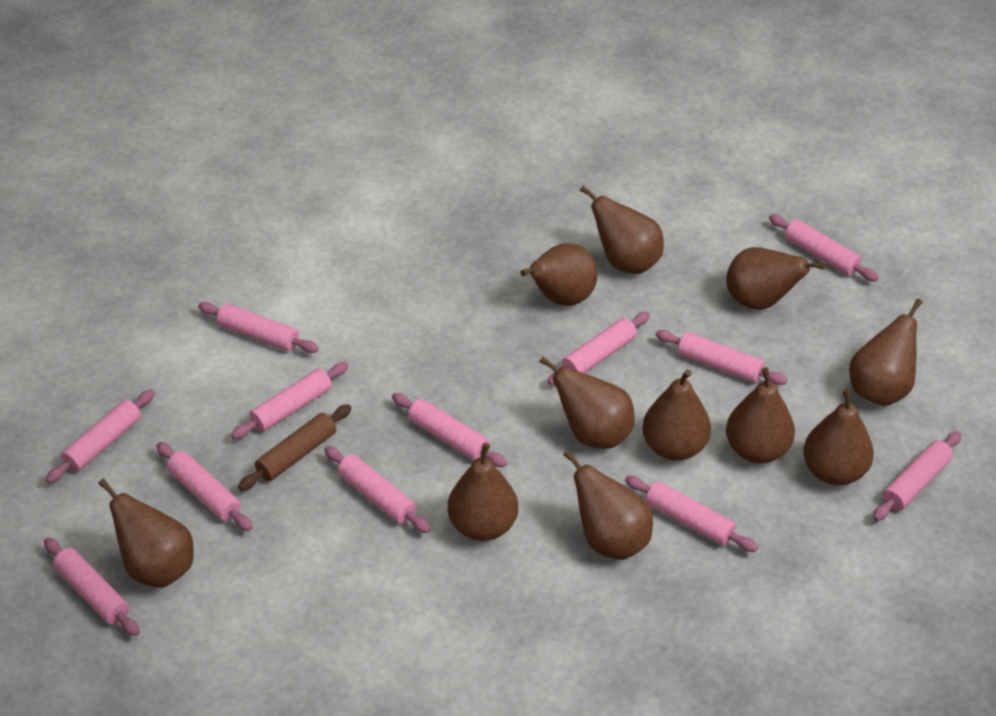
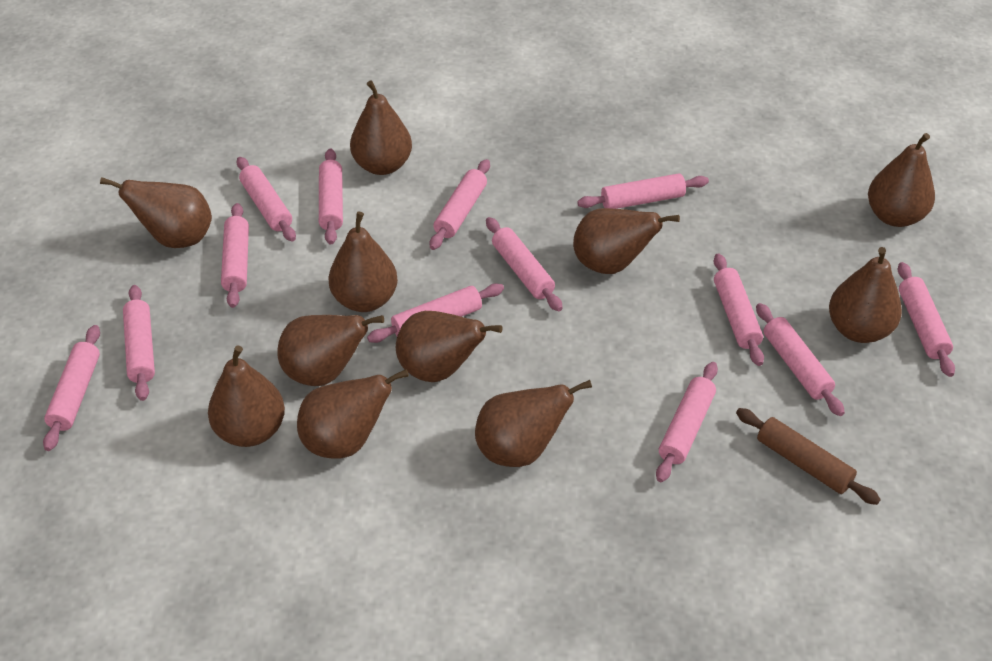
pink rolling pin: 12 -> 13

